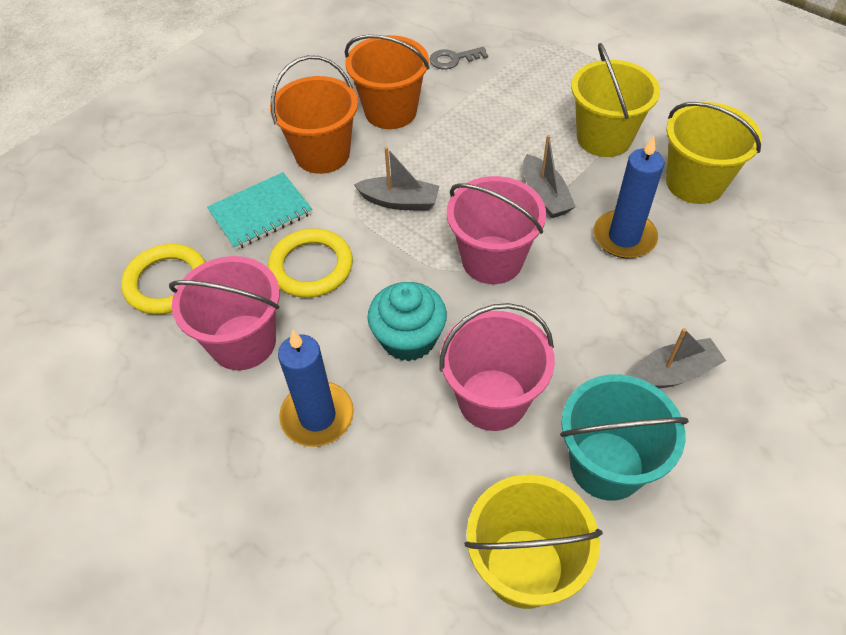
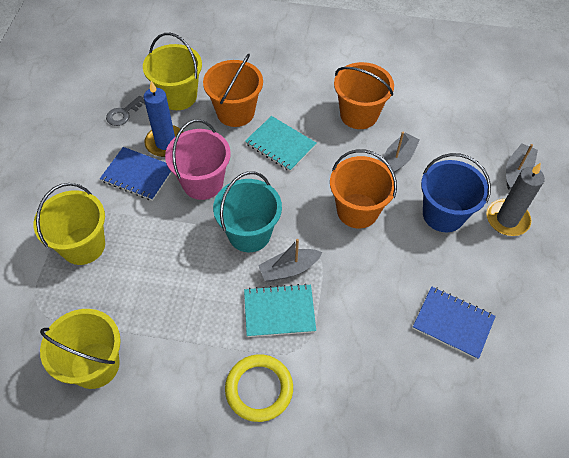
blue bucket: 0 -> 1
blue candle: 2 -> 1
blue notebook: 0 -> 2
grey candle: 0 -> 1
orange bucket: 2 -> 3
pink bucket: 3 -> 1
turquoise cupcake: 1 -> 0
turquoise notebook: 1 -> 2
yellow ring: 2 -> 1

